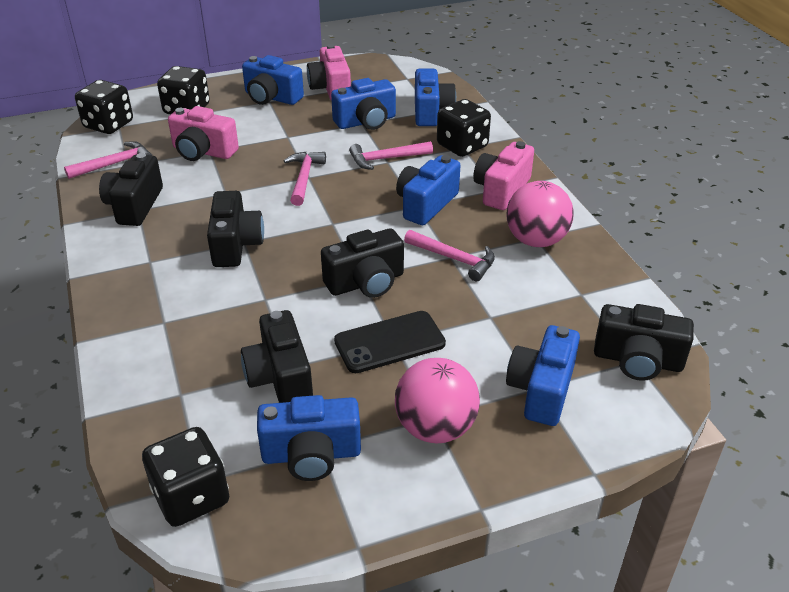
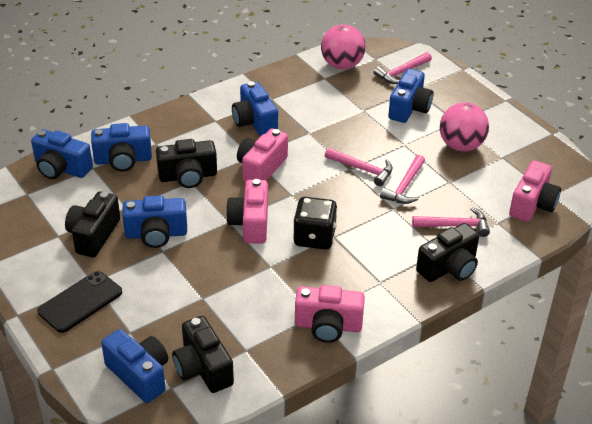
black camera: 5 -> 4
black dice: 4 -> 1
pink camera: 3 -> 4

